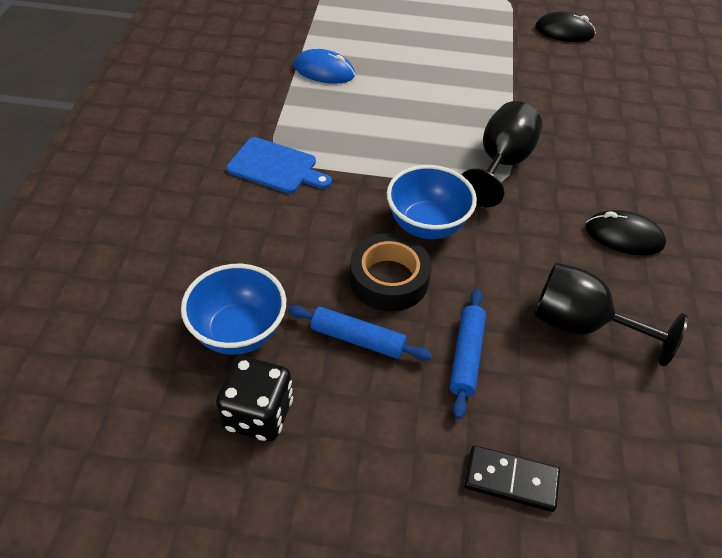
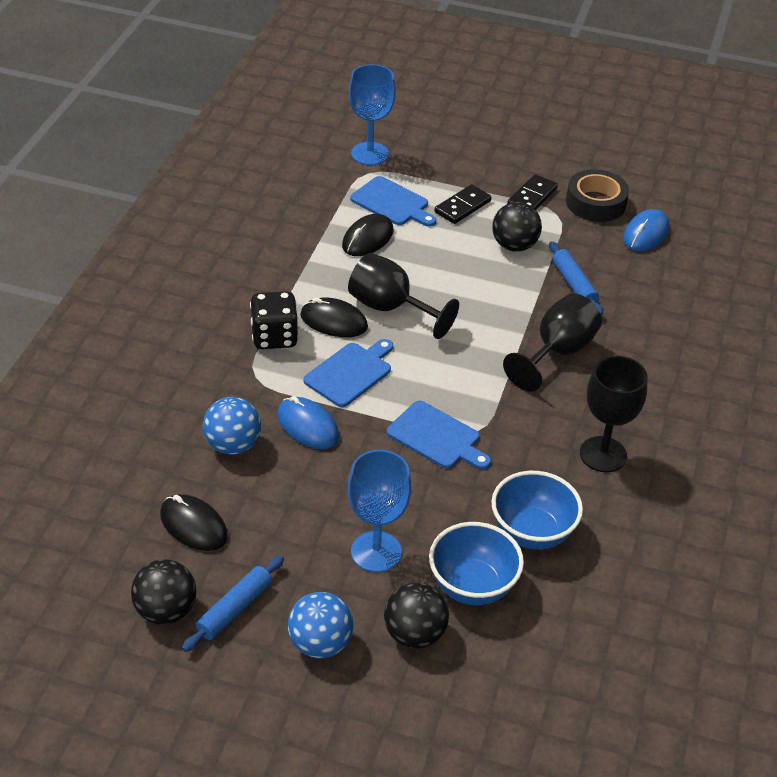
black ball: 0 -> 3
black domino: 1 -> 2
black goblet: 2 -> 3
black mouse: 2 -> 3
blue ball: 0 -> 2
blue cutting board: 1 -> 3
blue goblet: 0 -> 2
blue mouse: 1 -> 2

